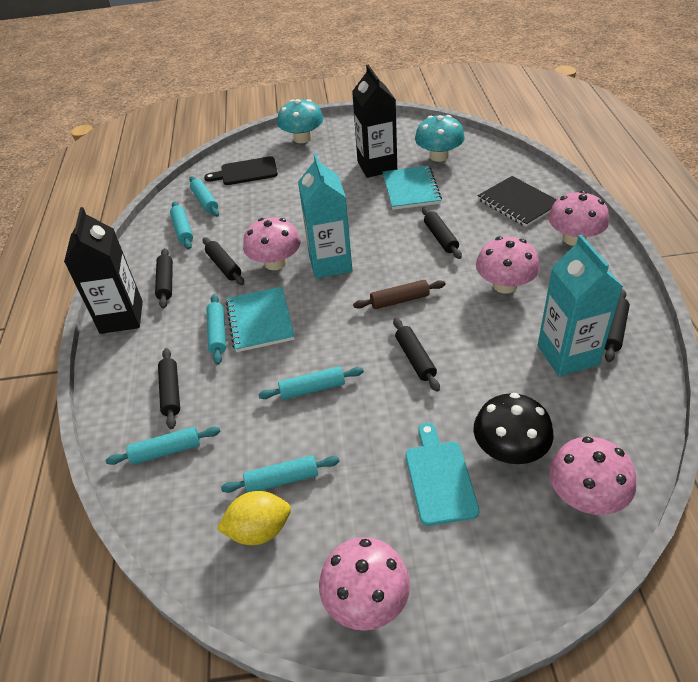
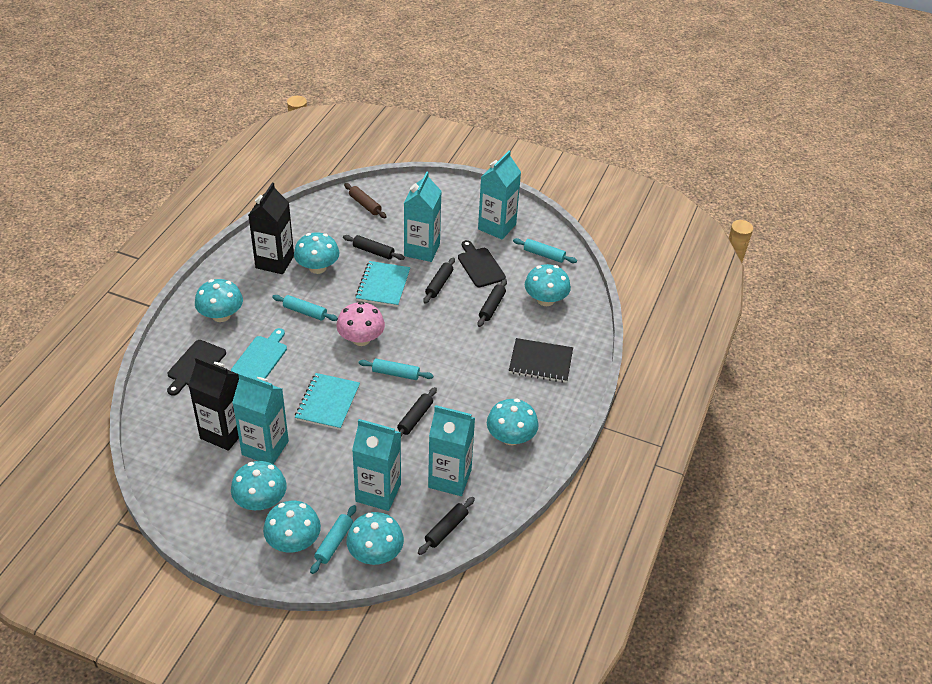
black cutting board: 1 -> 2
black mushroom: 1 -> 0
black rolling pin: 6 -> 5
pink mushroom: 5 -> 1
turquoise carton: 2 -> 5
turquoise mushroom: 2 -> 7
turquoise rolling pin: 6 -> 4
yellow lemon: 1 -> 0

